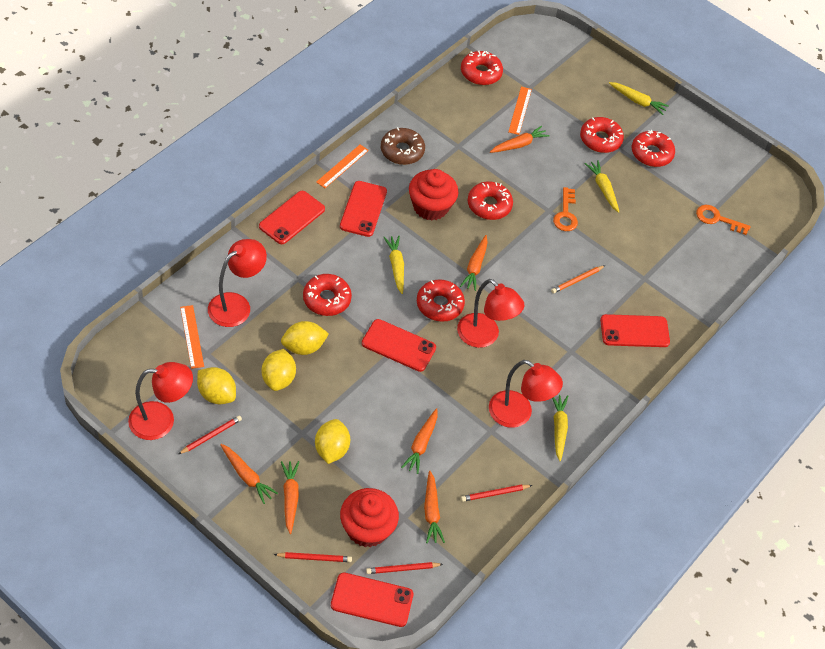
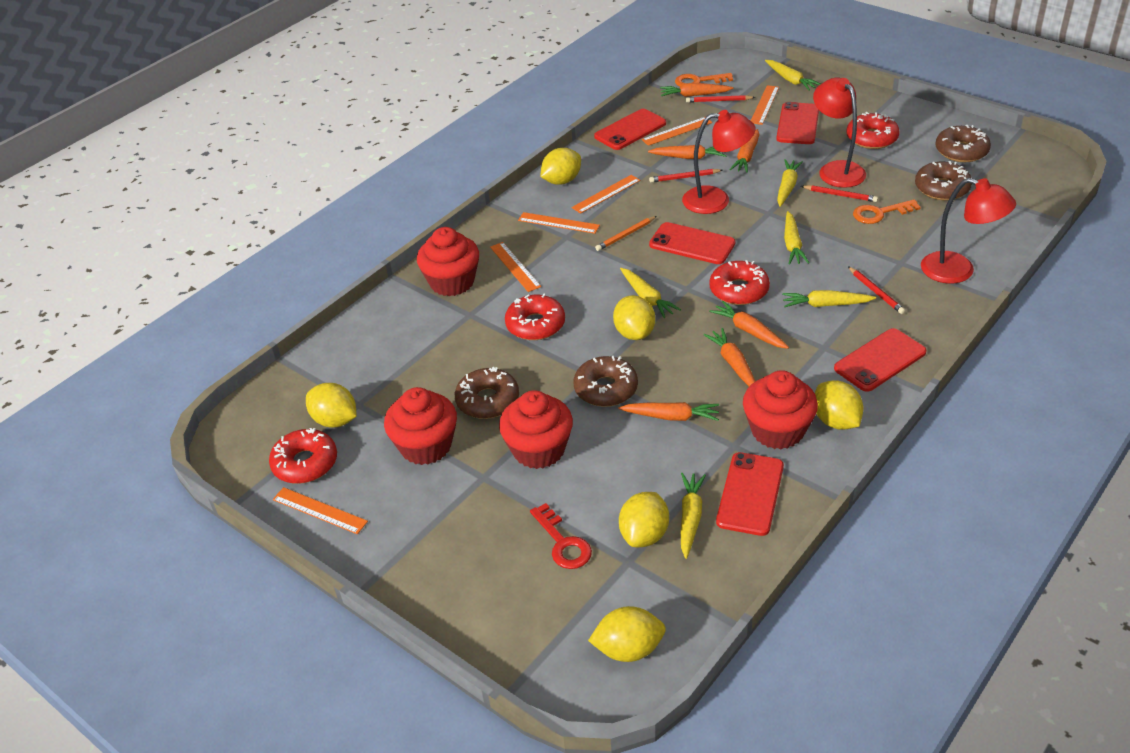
brown donut: 1 -> 4
orange ruler: 3 -> 6
red cupcake: 2 -> 4
red donut: 6 -> 4
red key: 0 -> 1
red lamp: 4 -> 3
yellow carrot: 4 -> 6
yellow lemon: 4 -> 6

